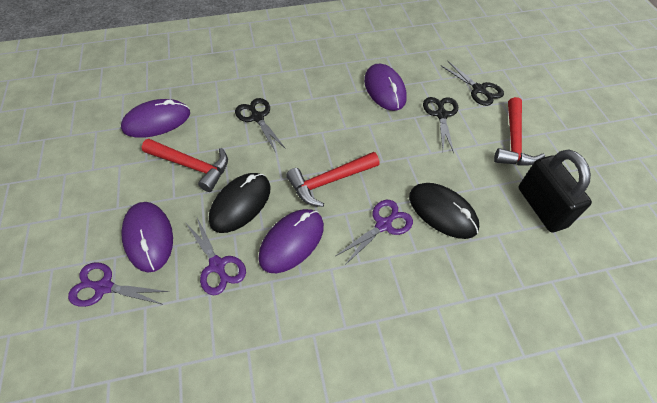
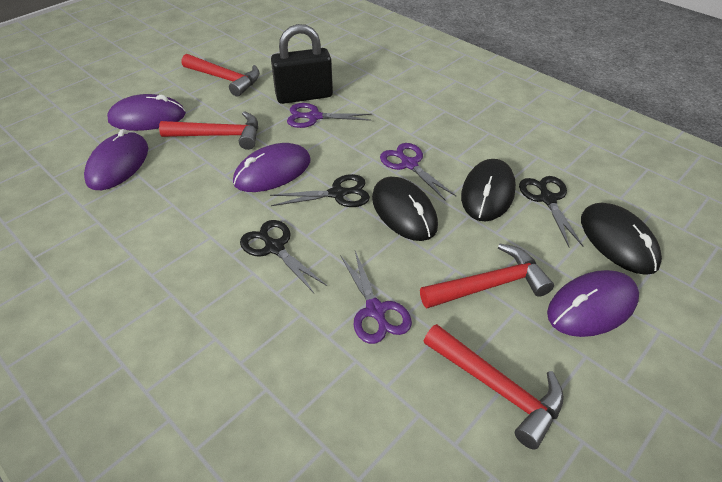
black mouse: 2 -> 3
red hammer: 3 -> 4

